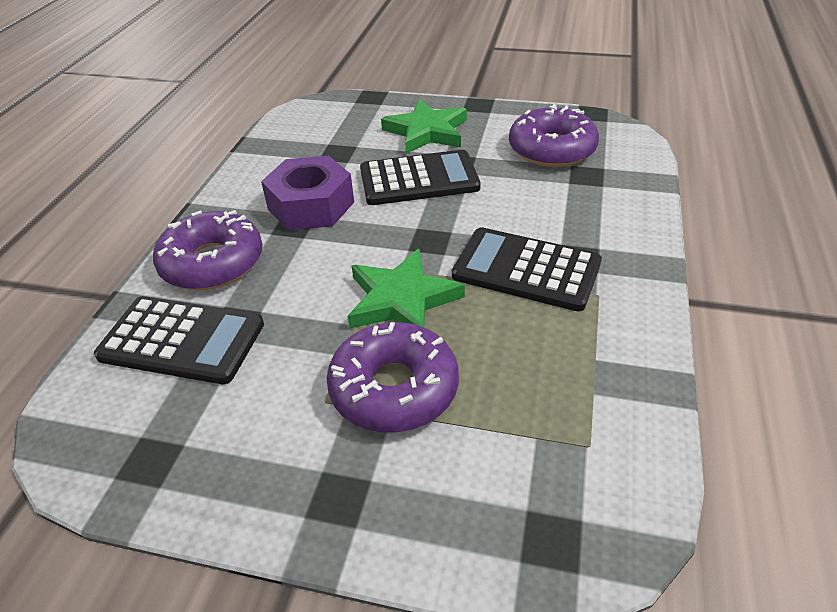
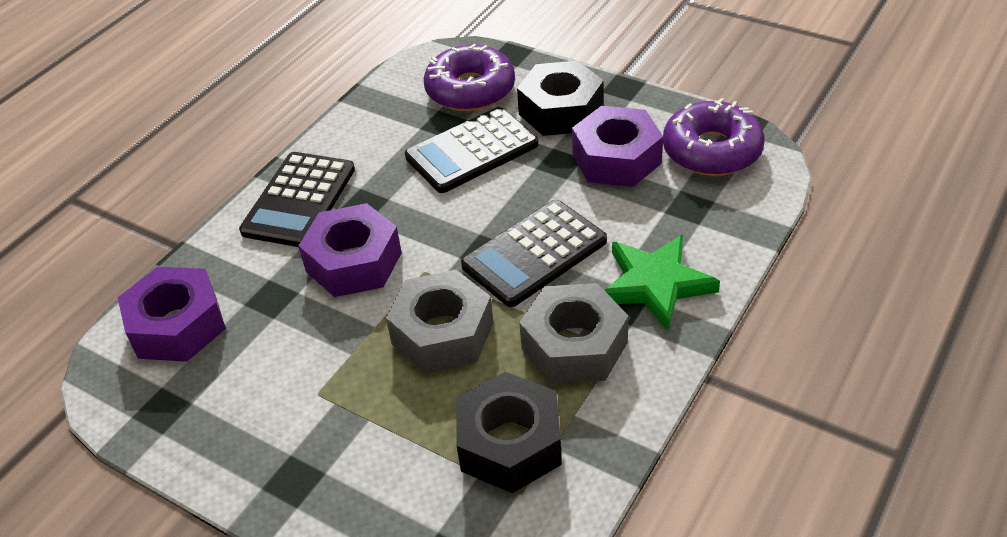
black nut: 0 -> 2
green star: 2 -> 1
grey nut: 0 -> 2
purple donut: 3 -> 2
purple nut: 1 -> 3

